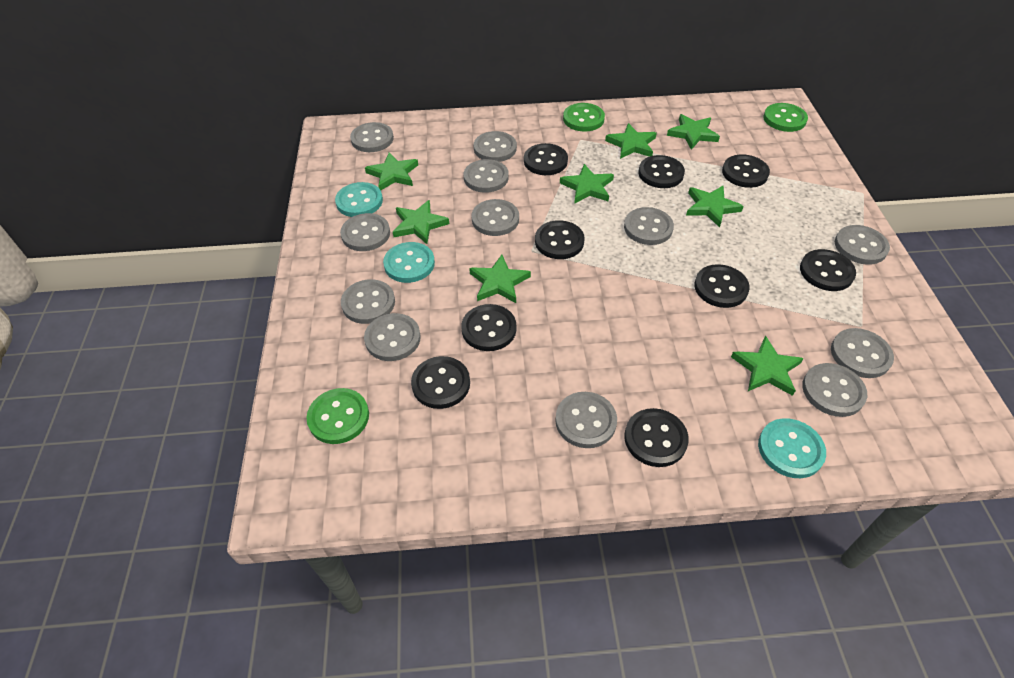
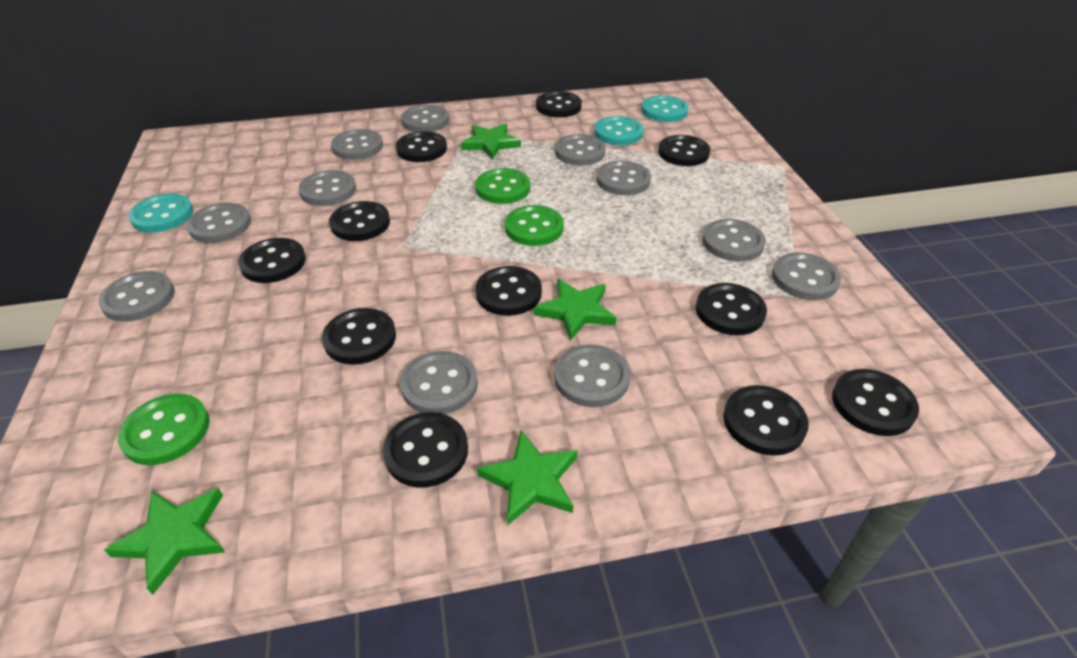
black button: 9 -> 11
green star: 8 -> 4
grey button: 12 -> 11

